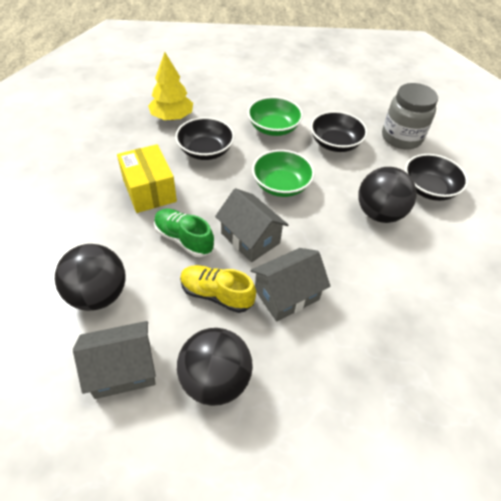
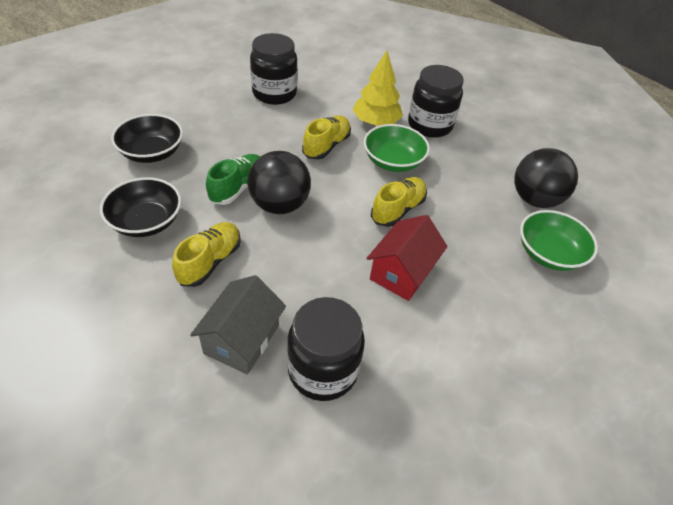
black ball: 3 -> 2
black bowl: 3 -> 2
black jar: 0 -> 3
grey house: 3 -> 1
grey jar: 1 -> 0
red house: 0 -> 1
yellow box: 1 -> 0
yellow shoe: 1 -> 3

